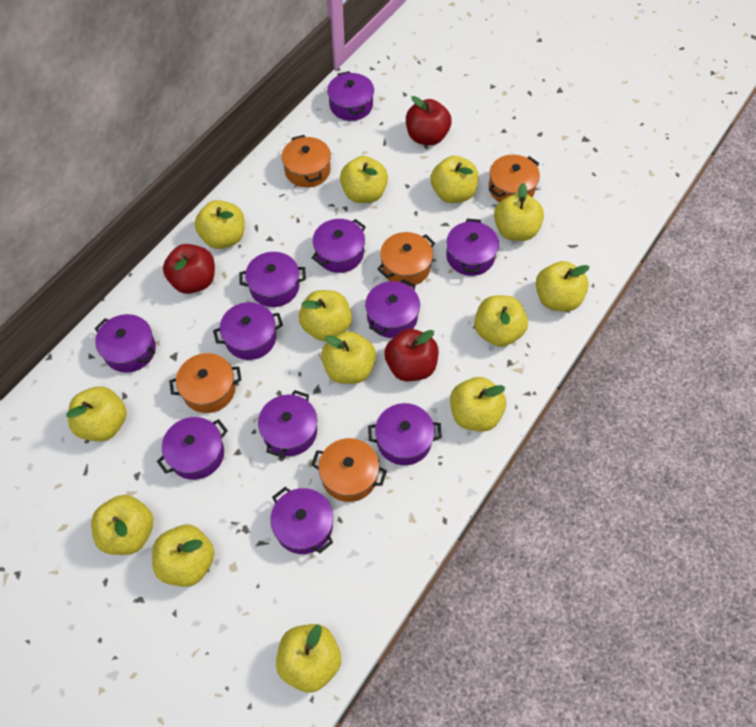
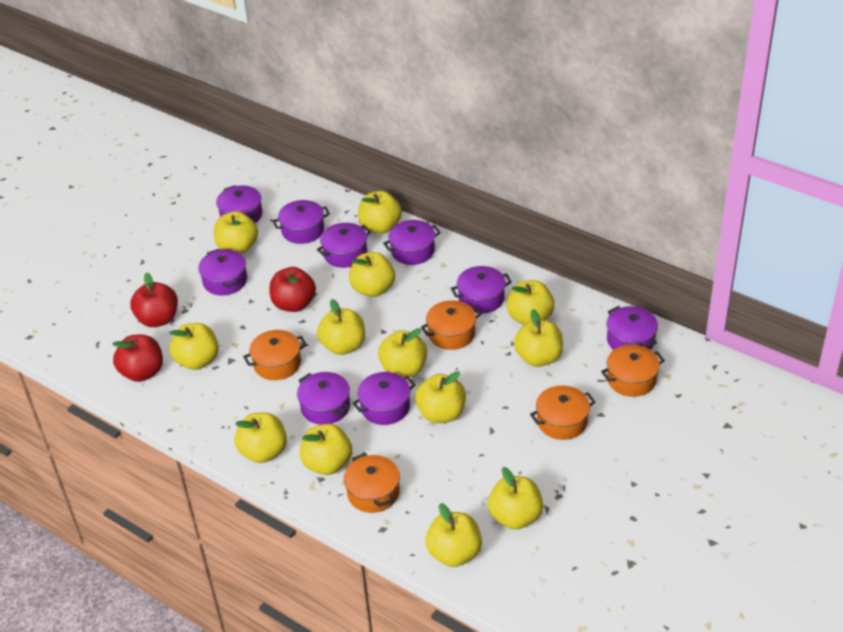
purple pot: 11 -> 9

